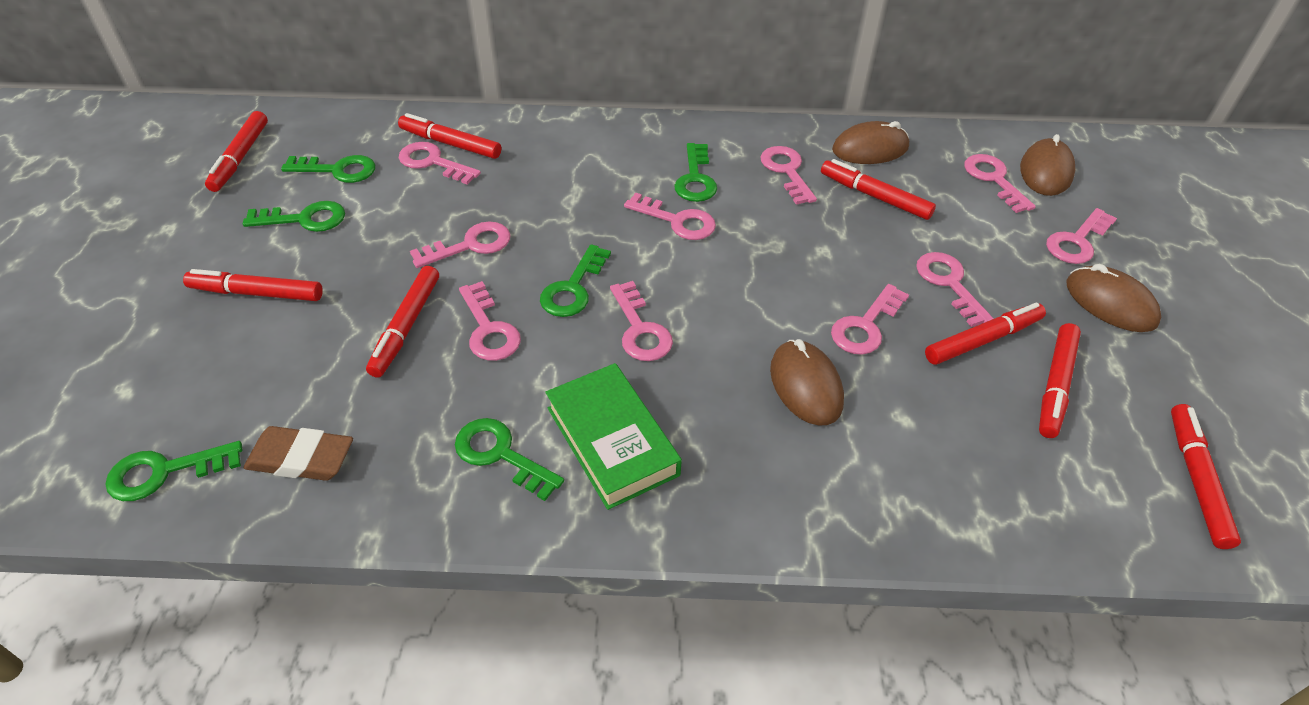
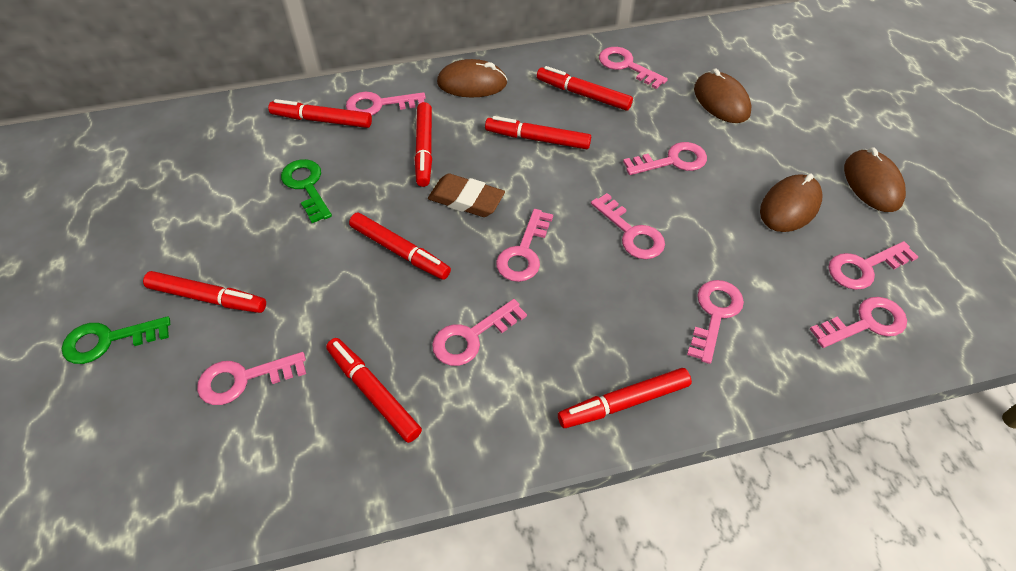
green book: 1 -> 0
green key: 6 -> 2

